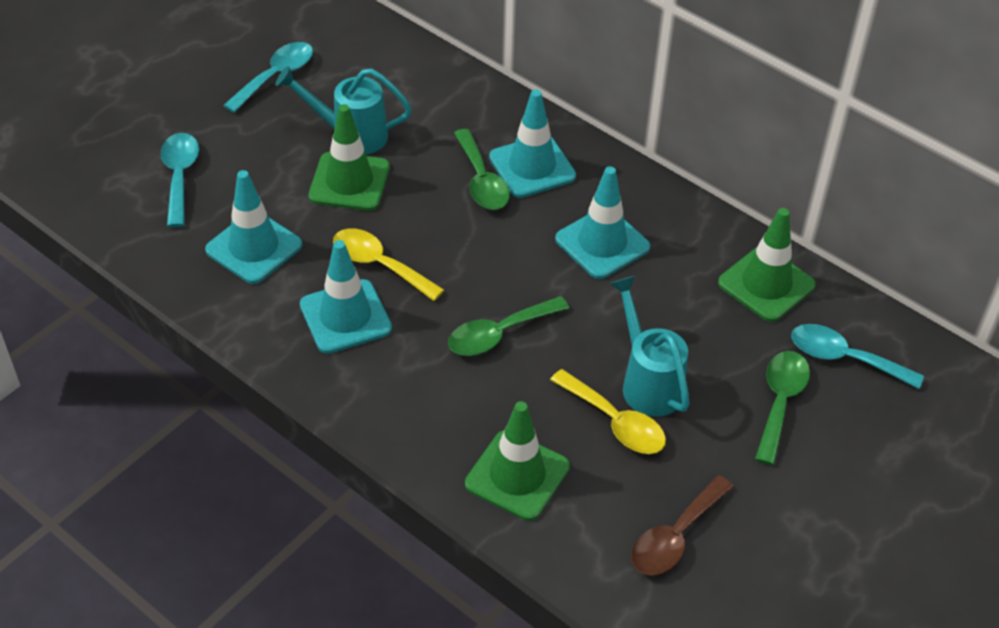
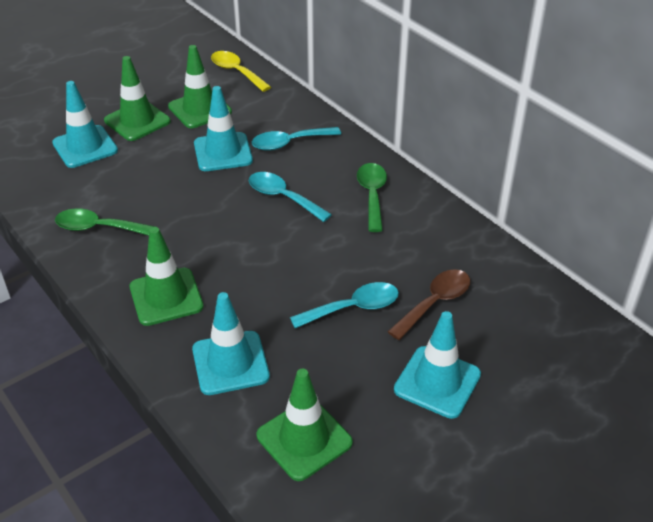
green spoon: 3 -> 2
green traffic cone: 3 -> 4
turquoise watering can: 2 -> 0
yellow spoon: 2 -> 1

